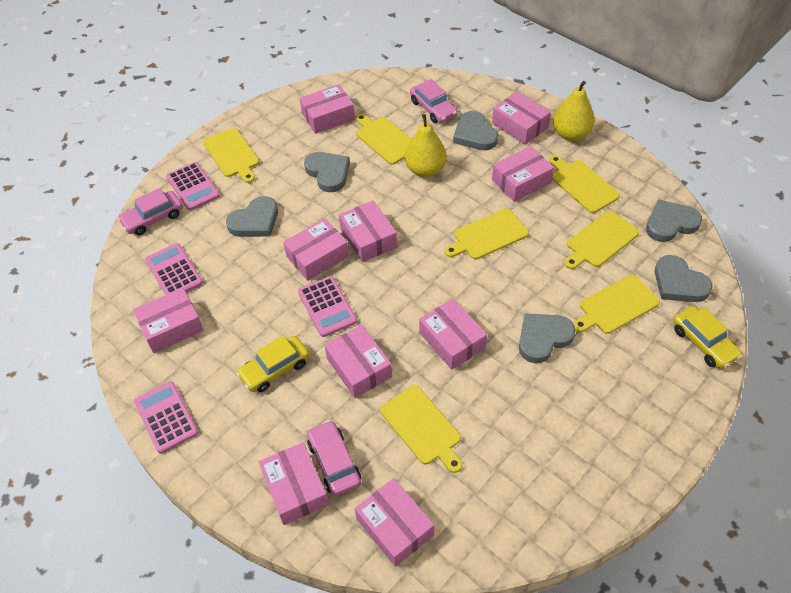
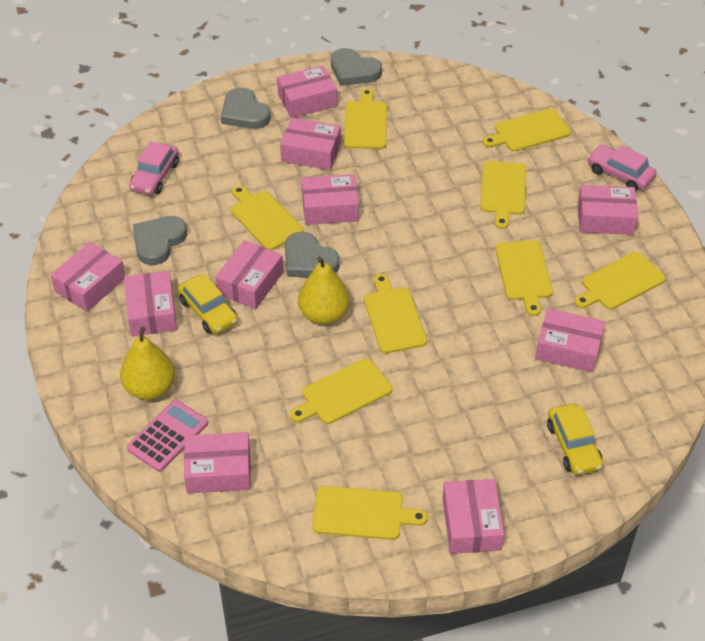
grey heart: 6 -> 4
pink calculator: 4 -> 1
pink car: 3 -> 2
yellow cutting board: 7 -> 9

